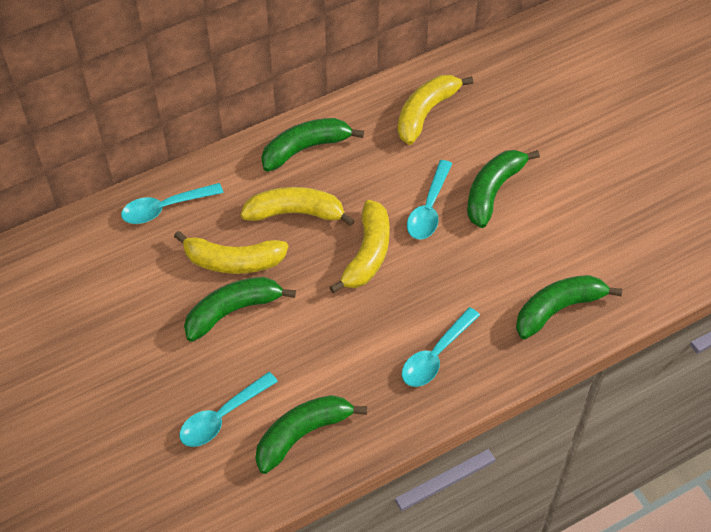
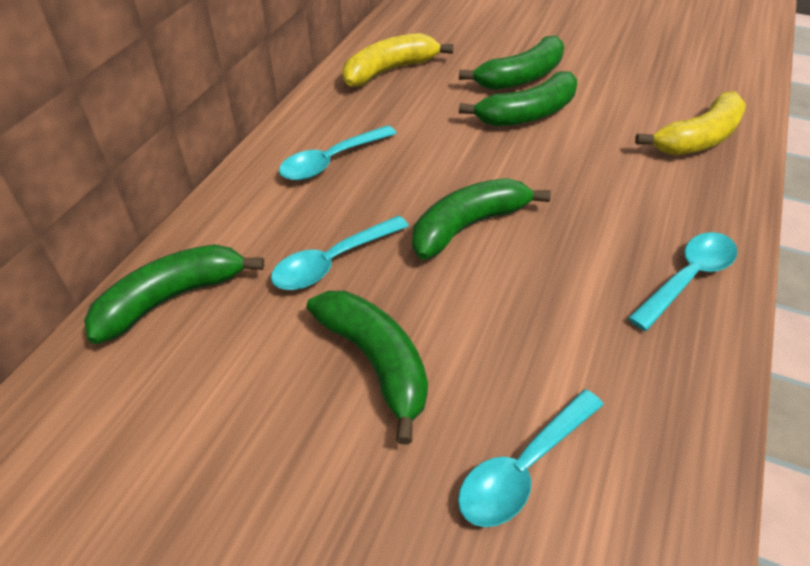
yellow banana: 4 -> 2

